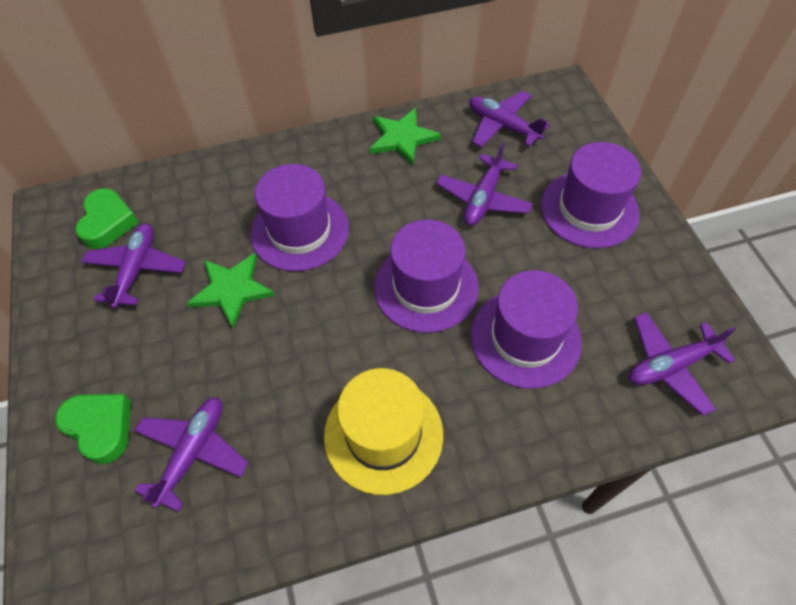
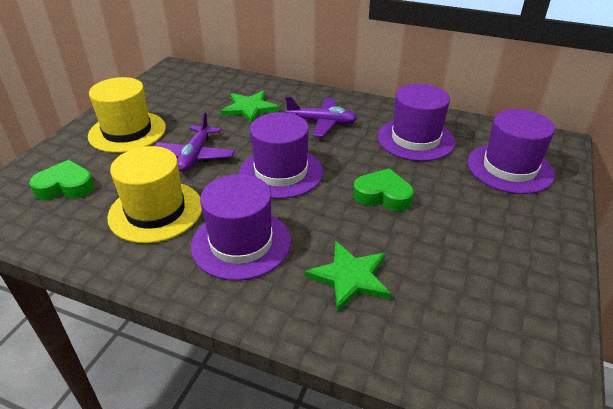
purple plane: 5 -> 2
yellow hat: 1 -> 2

